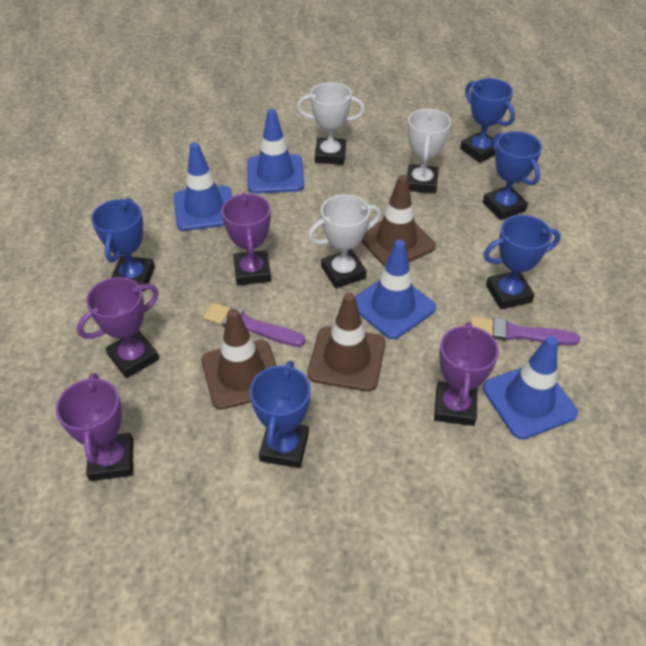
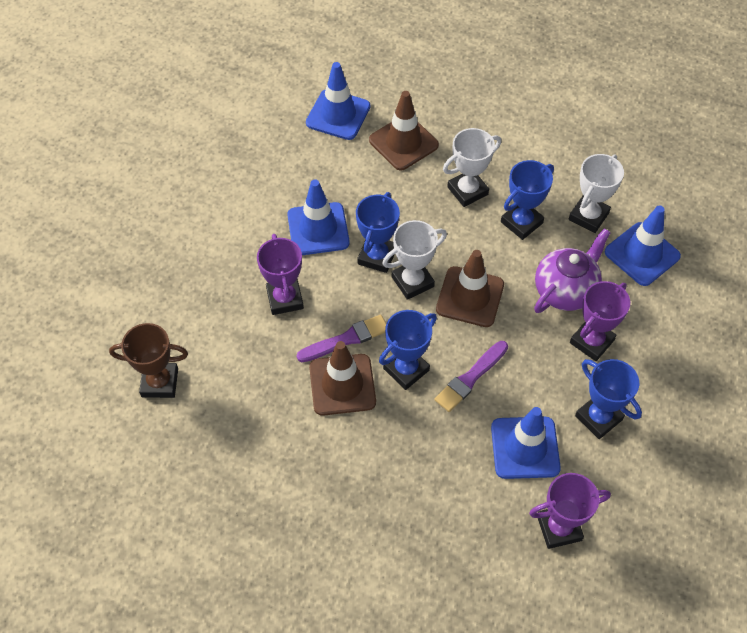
blue trophy: 5 -> 4
brown trophy: 0 -> 1
purple teapot: 0 -> 1
purple trophy: 4 -> 3

